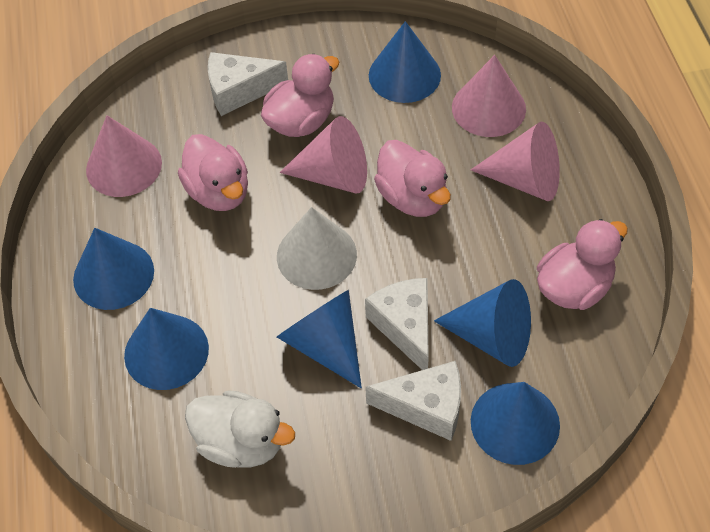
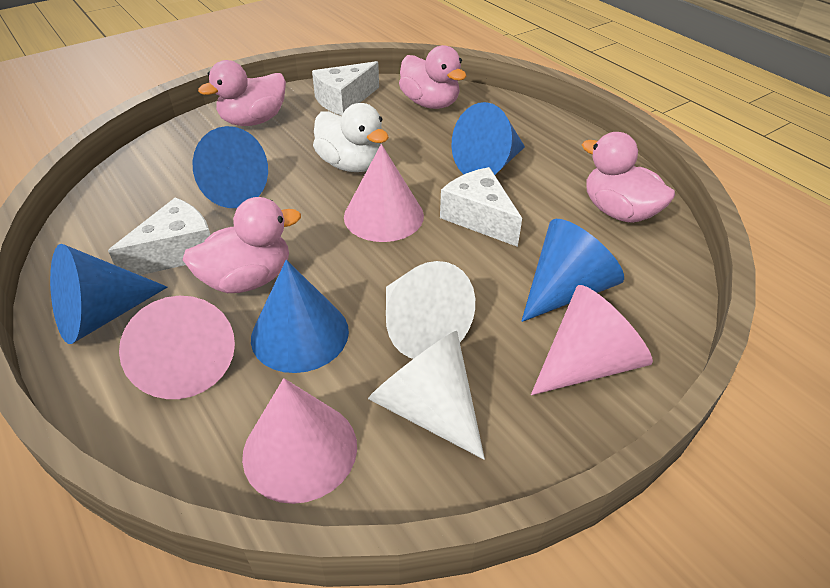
blue cone: 6 -> 5
white cone: 1 -> 2

